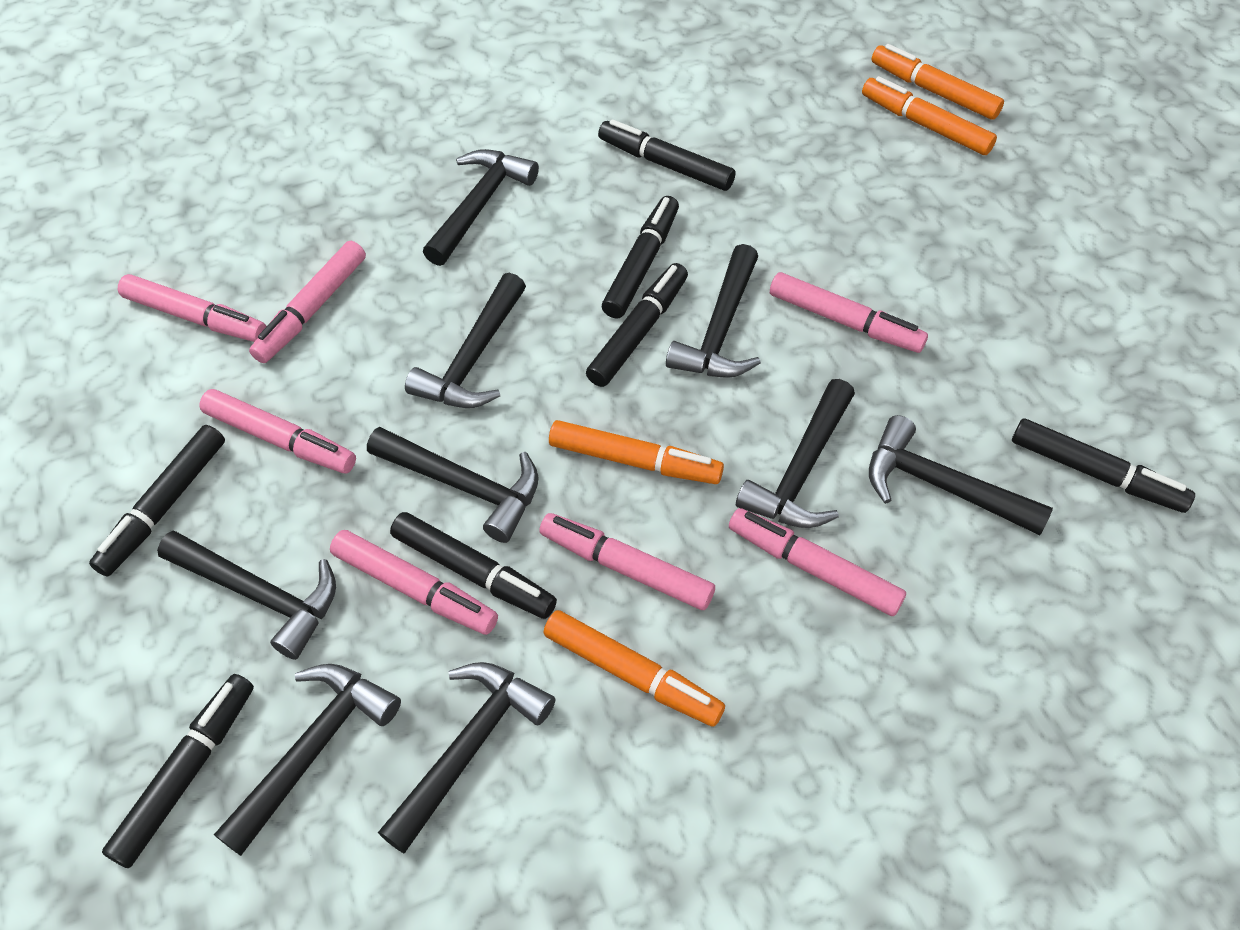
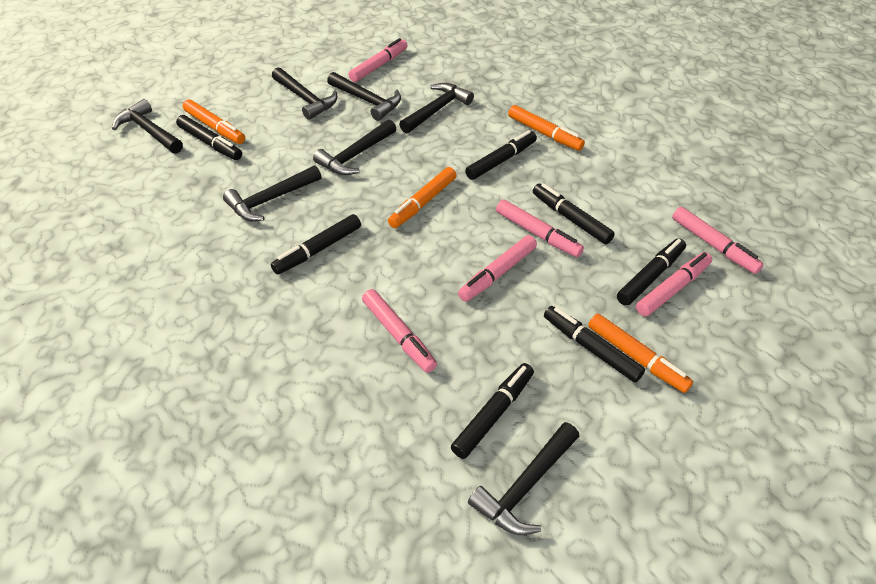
black hammer: 9 -> 7
pink marker: 7 -> 6

